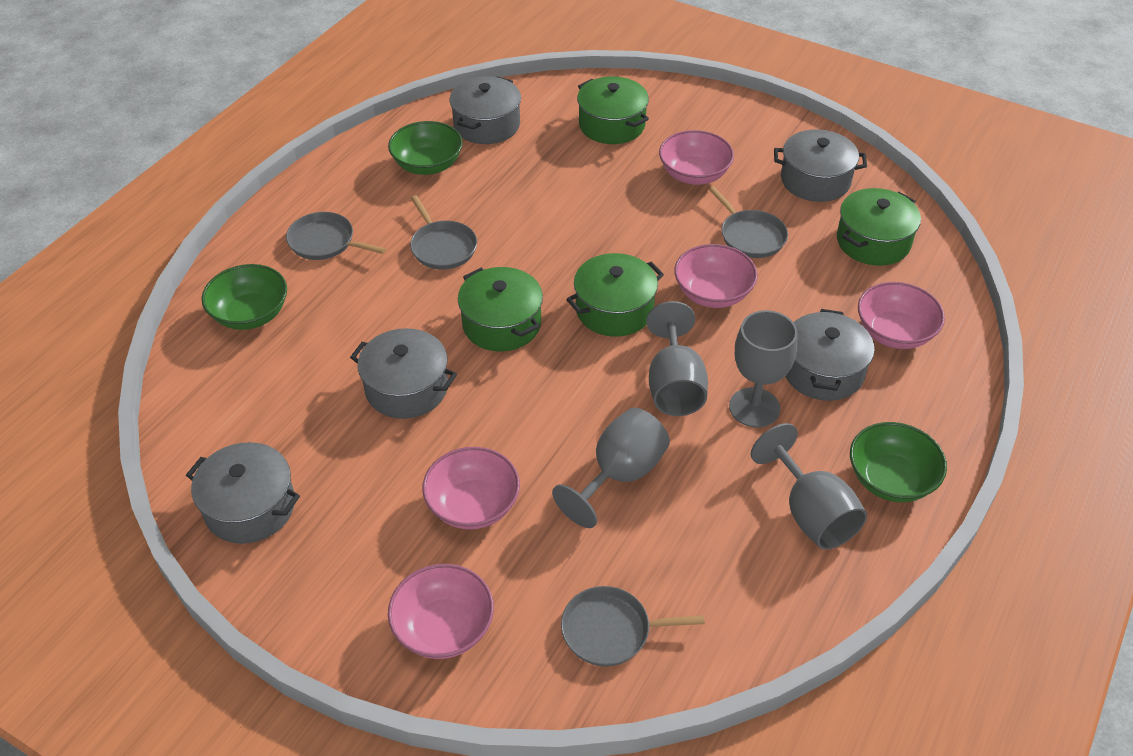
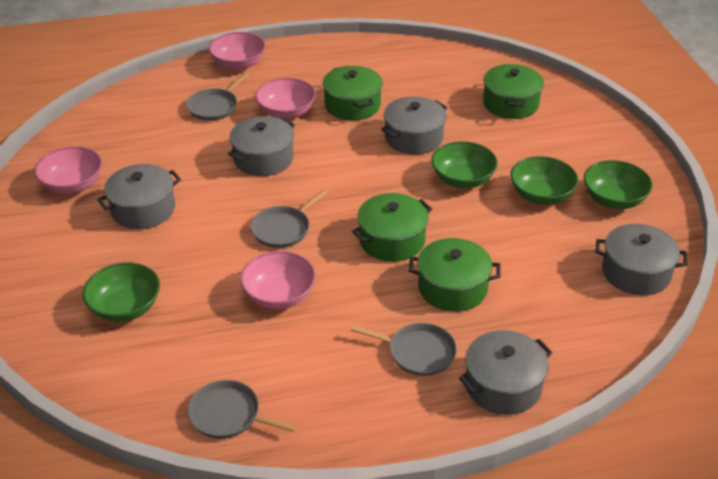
green bowl: 3 -> 4
grey goblet: 4 -> 0
pink bowl: 5 -> 4

